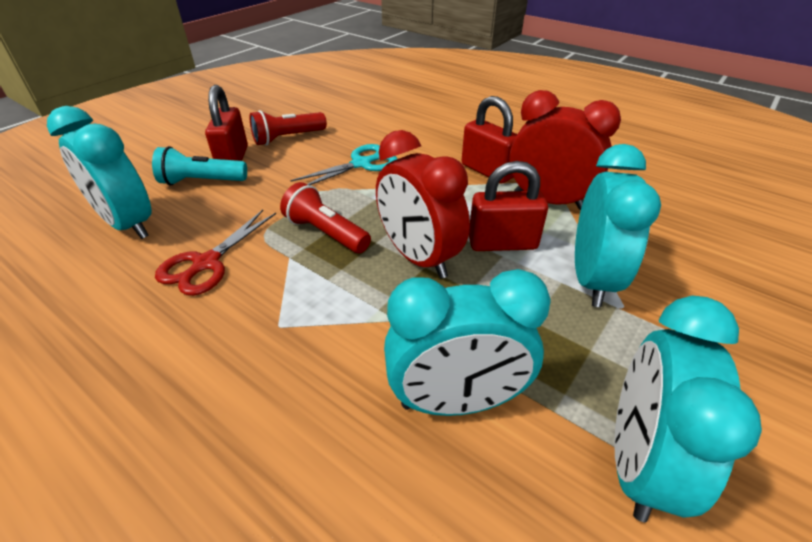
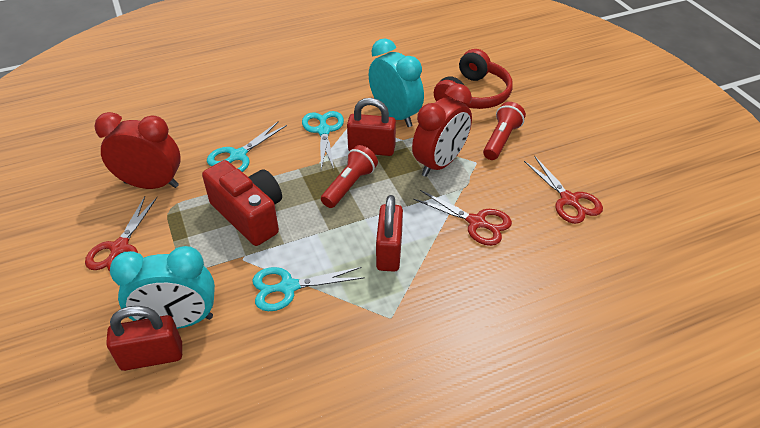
red camera: 0 -> 1
red headphones: 0 -> 1
red scissors: 1 -> 3
turquoise clock: 4 -> 2
turquoise flashlight: 1 -> 0
turquoise scissors: 1 -> 3

